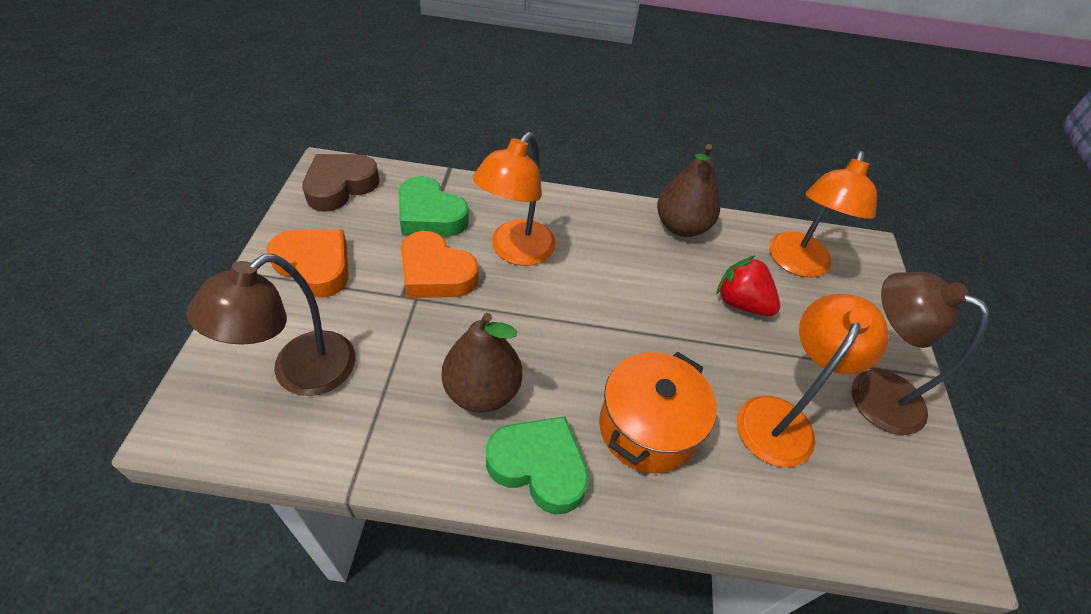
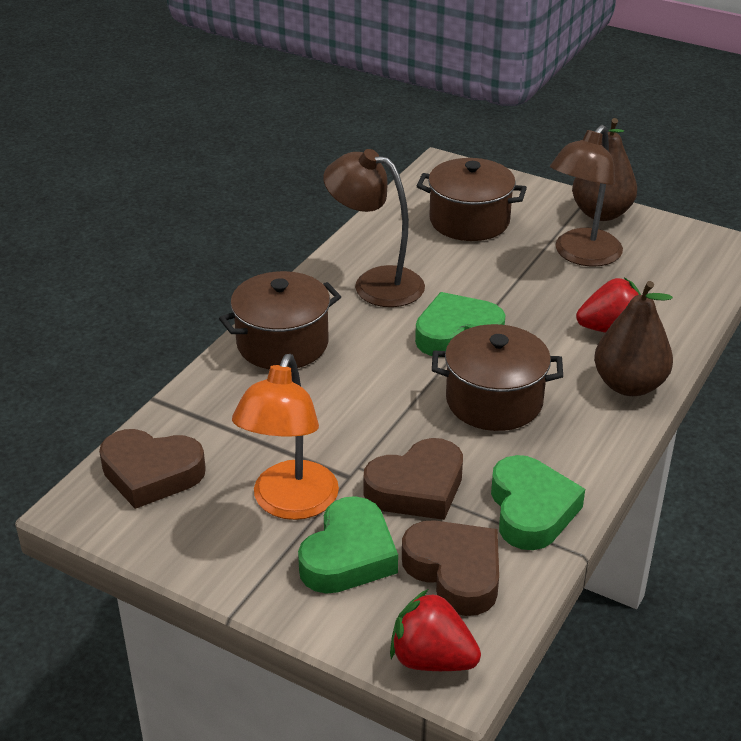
brown heart: 1 -> 3
brown pot: 0 -> 3
green heart: 2 -> 3
orange heart: 2 -> 0
orange lamp: 3 -> 1
orange pot: 1 -> 0
red strawberry: 1 -> 2

